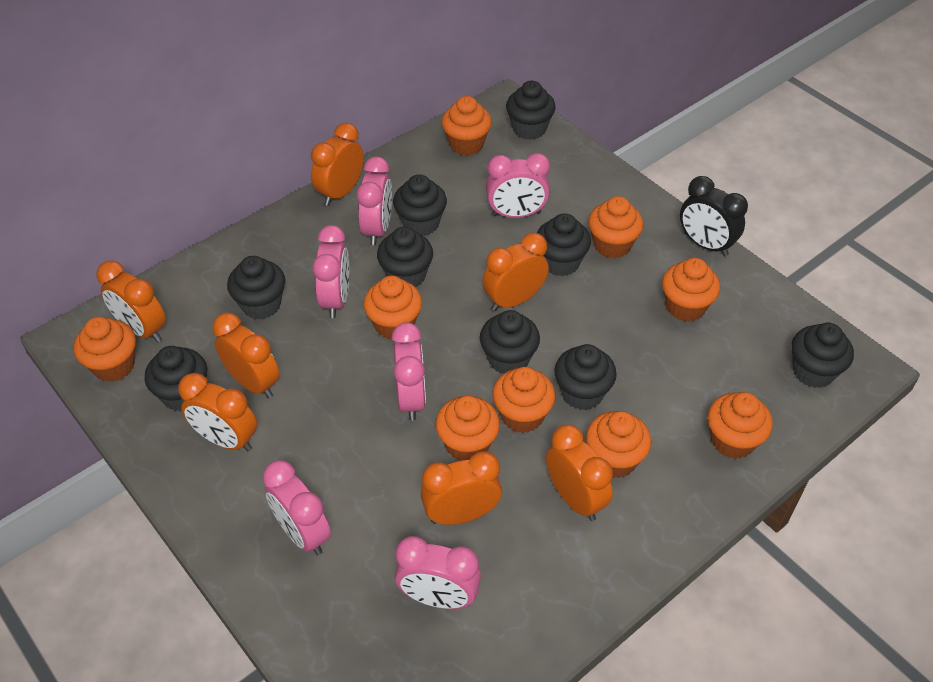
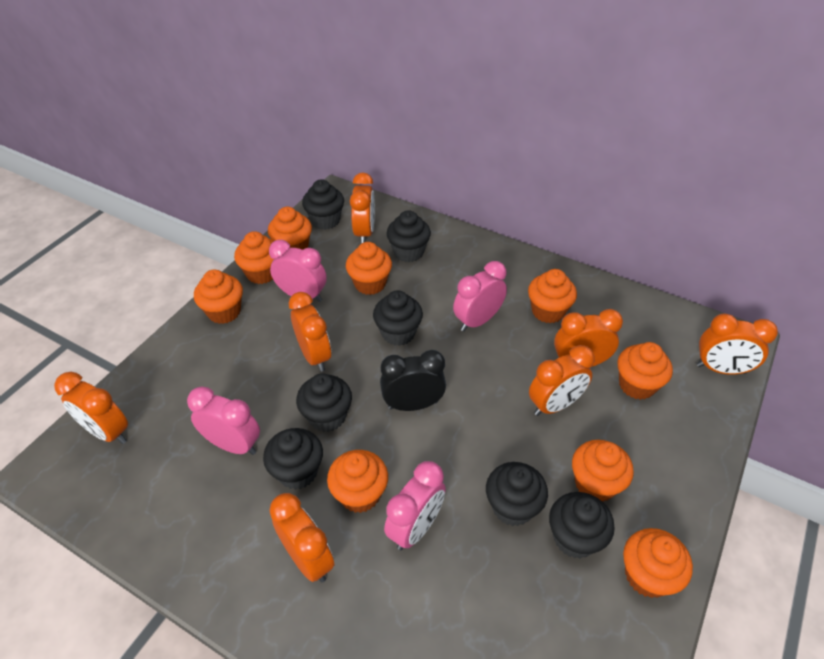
black cupcake: 9 -> 7
pink clock: 6 -> 4

